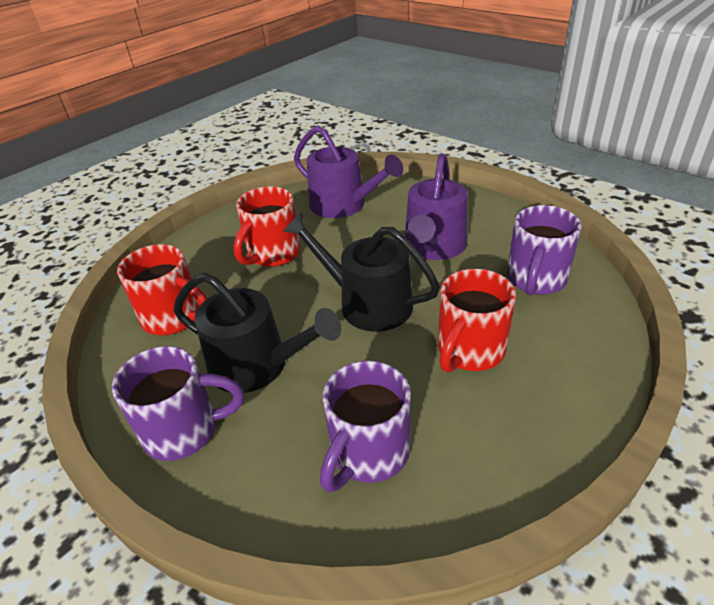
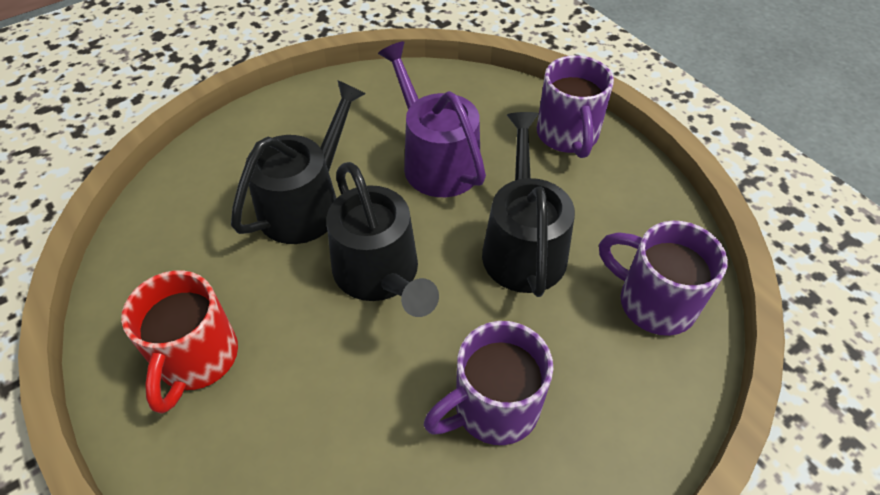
black watering can: 2 -> 3
purple watering can: 2 -> 1
red mug: 3 -> 1

